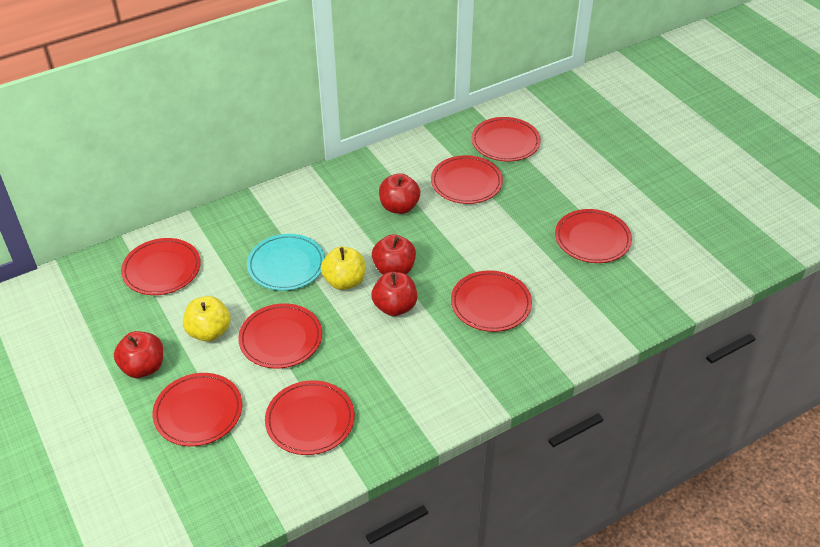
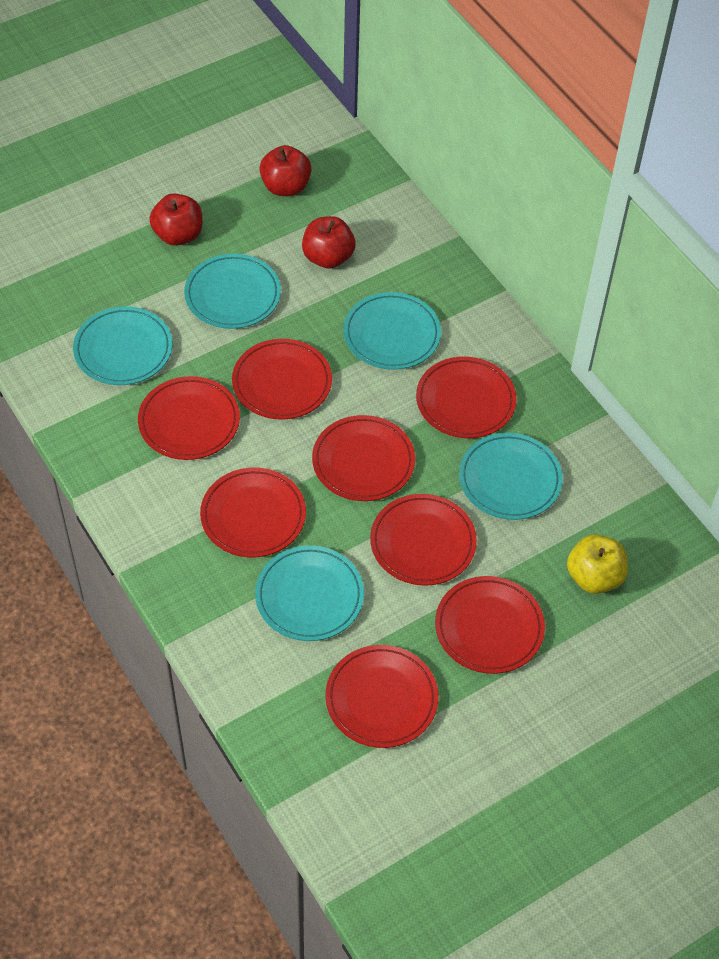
red apple: 4 -> 3
turquoise plate: 1 -> 5
yellow apple: 2 -> 1

